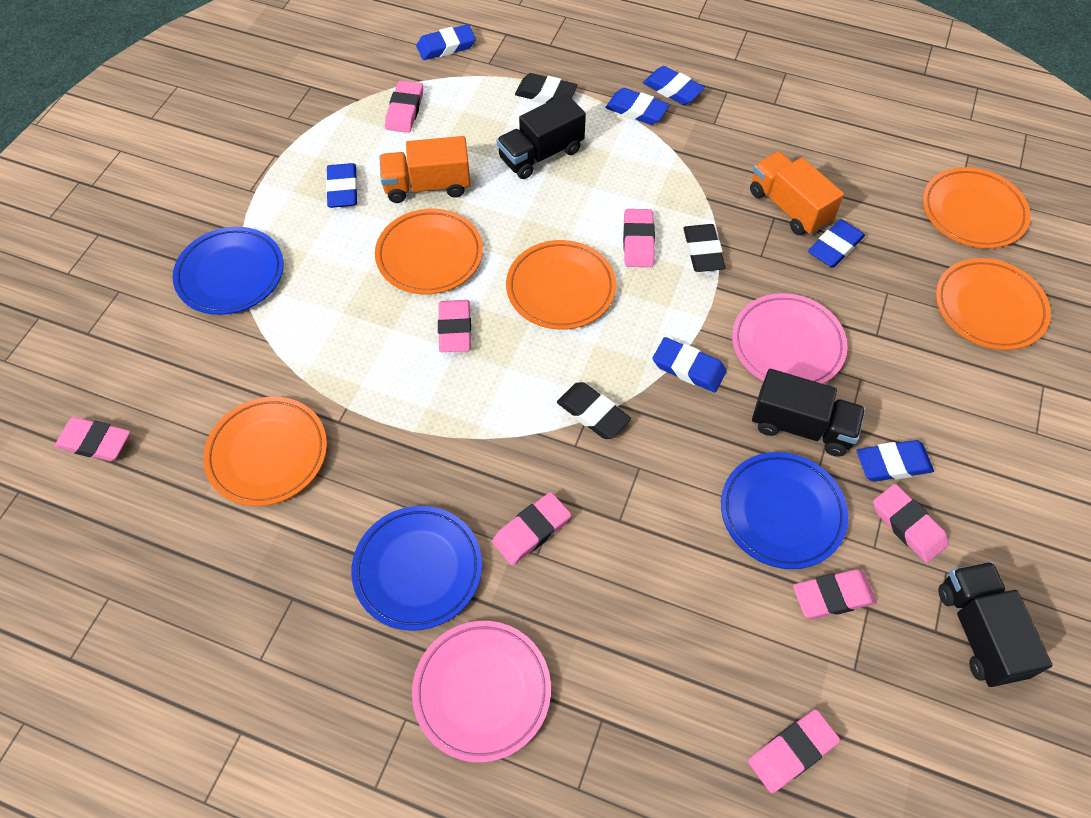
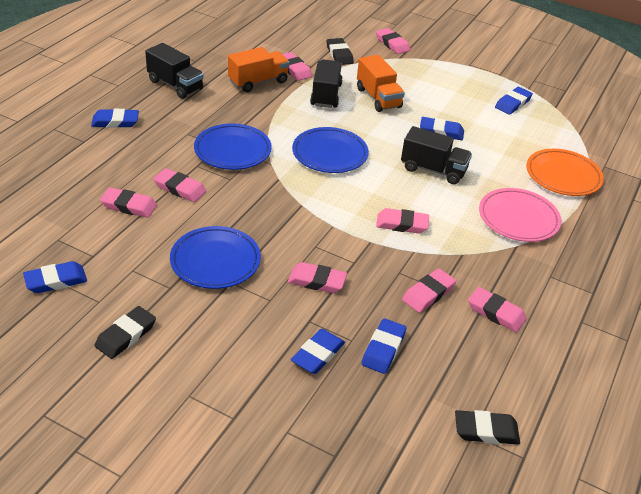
blue eraser: 7 -> 6
orange plate: 5 -> 1
pink plate: 2 -> 1

